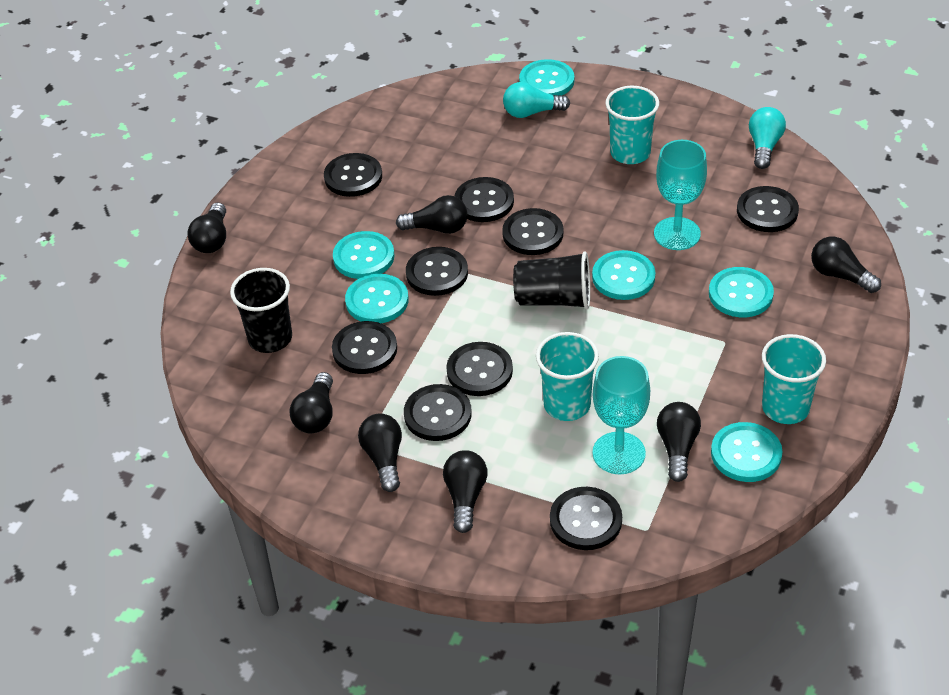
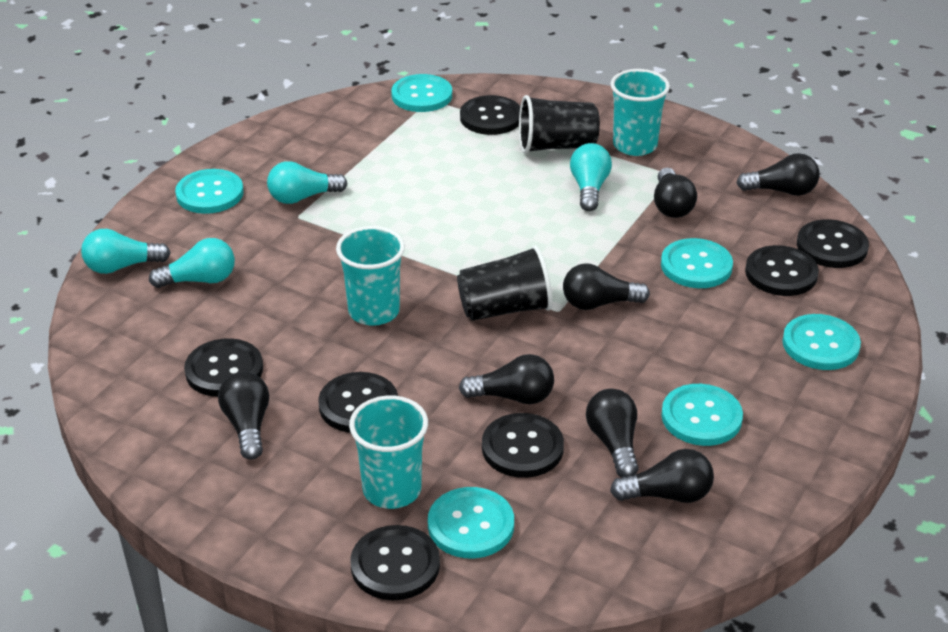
black button: 9 -> 7
turquoise goblet: 2 -> 0
turquoise light bulb: 2 -> 4

